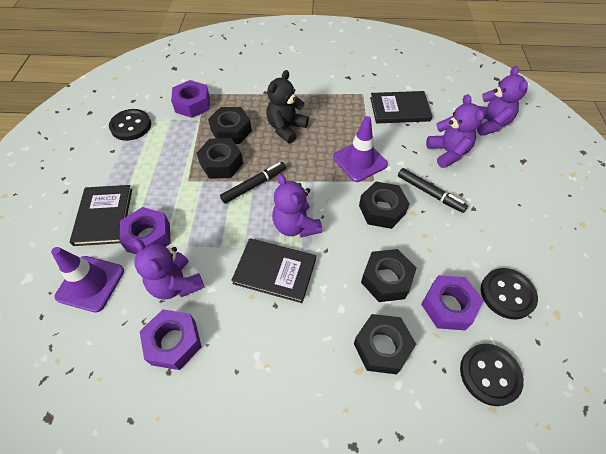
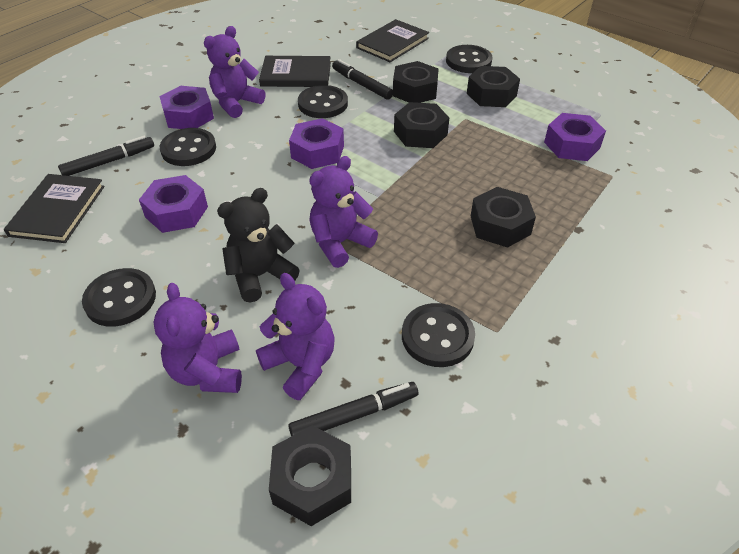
black button: 3 -> 5
black marker: 2 -> 3
purple traffic cone: 2 -> 0

